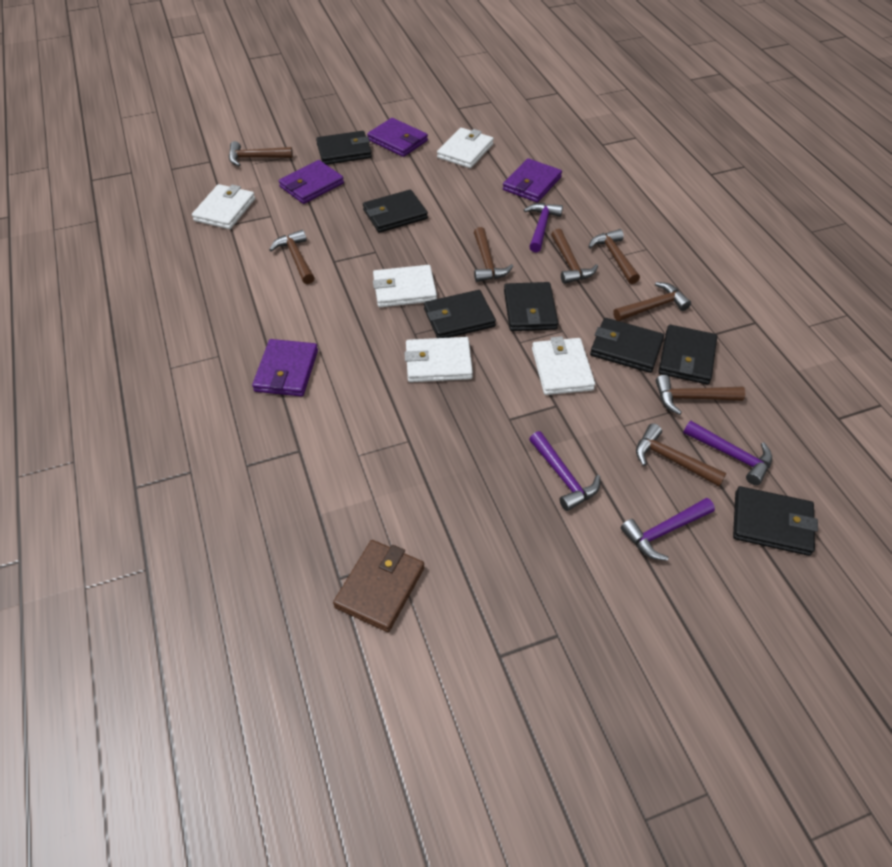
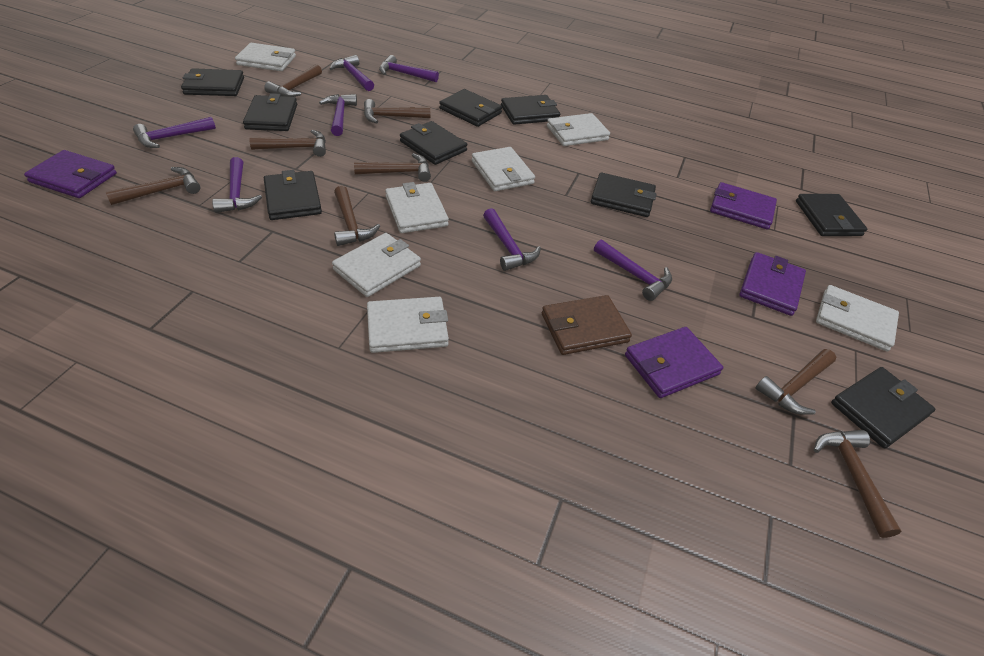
black wallet: 7 -> 9
purple hammer: 4 -> 7
white wallet: 5 -> 7

